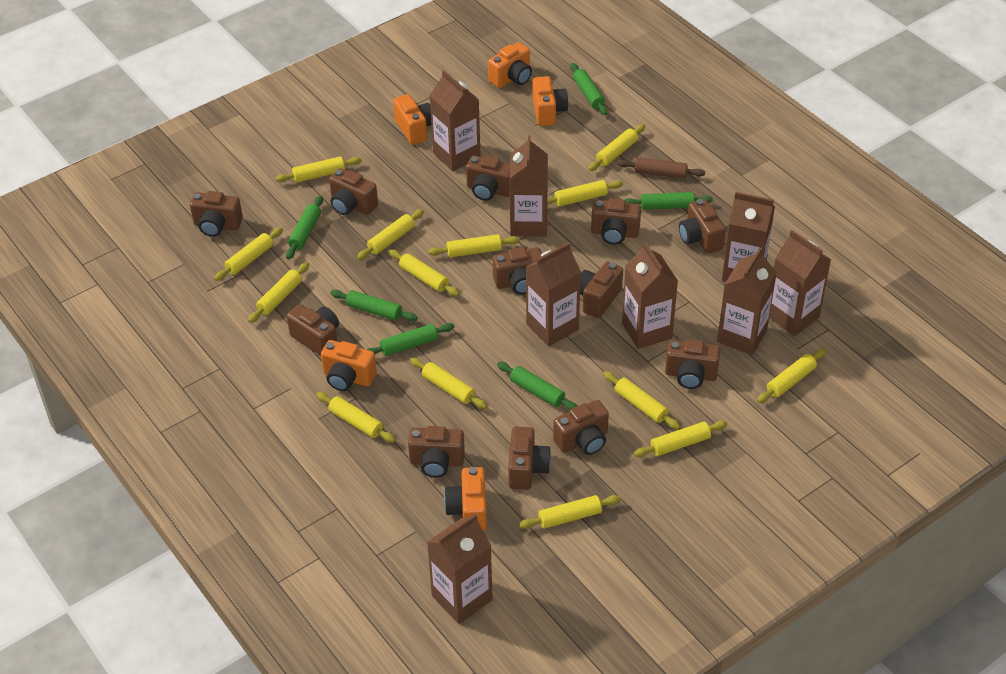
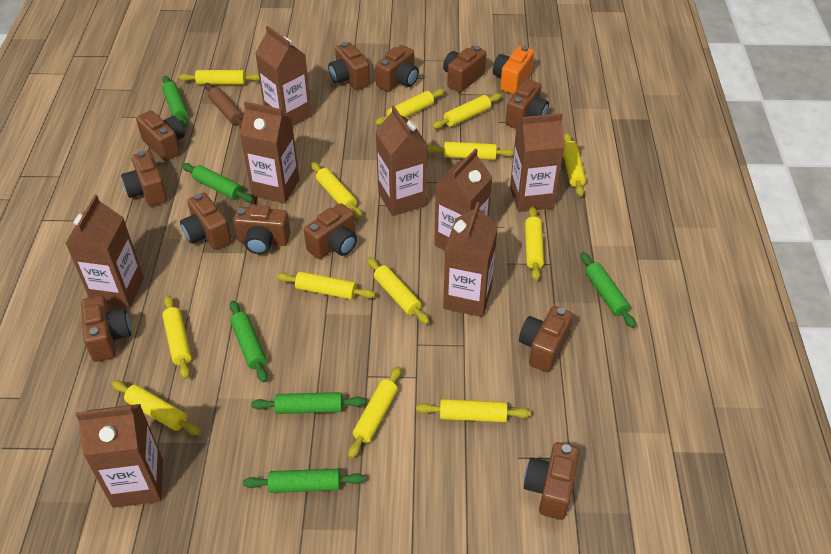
orange camera: 5 -> 1
yellow rolling pin: 14 -> 13

